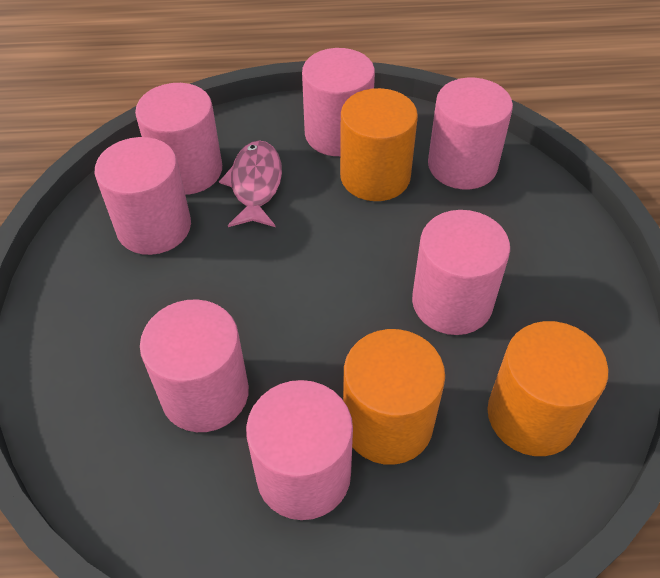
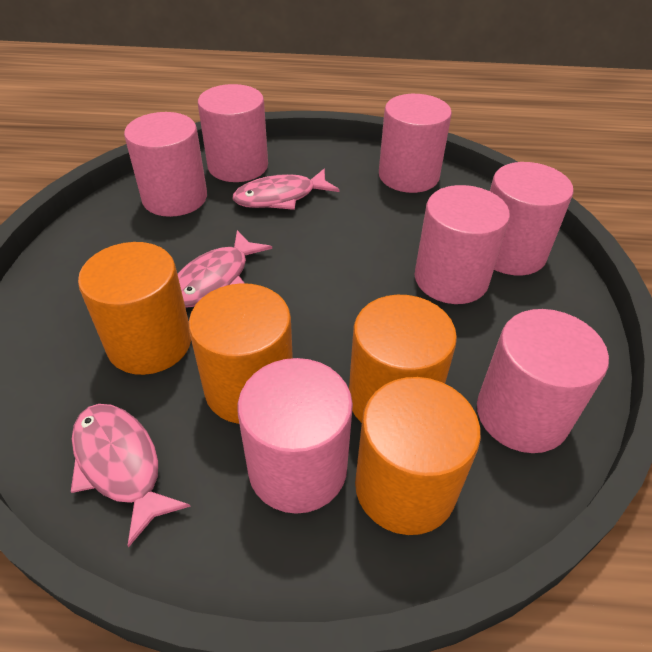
orange cylinder: 3 -> 4
pink fish: 1 -> 3

